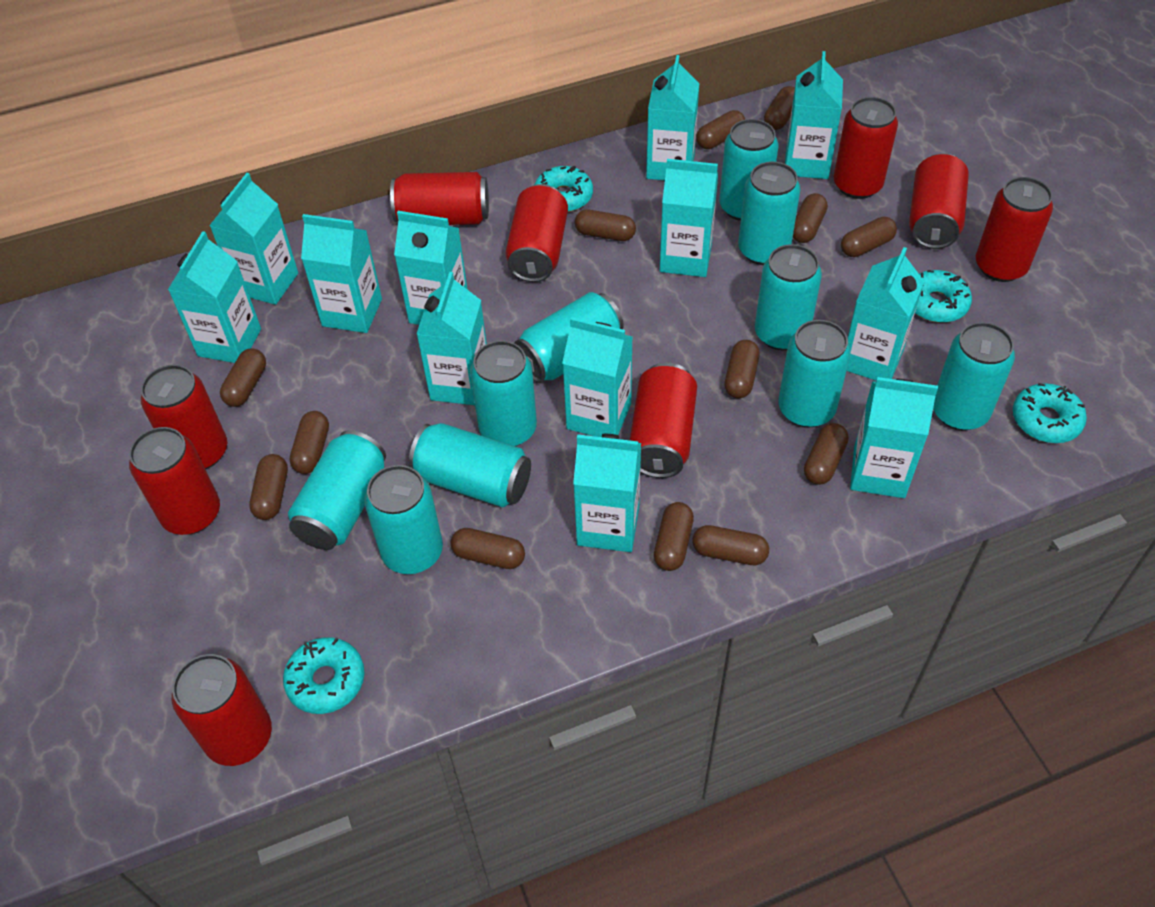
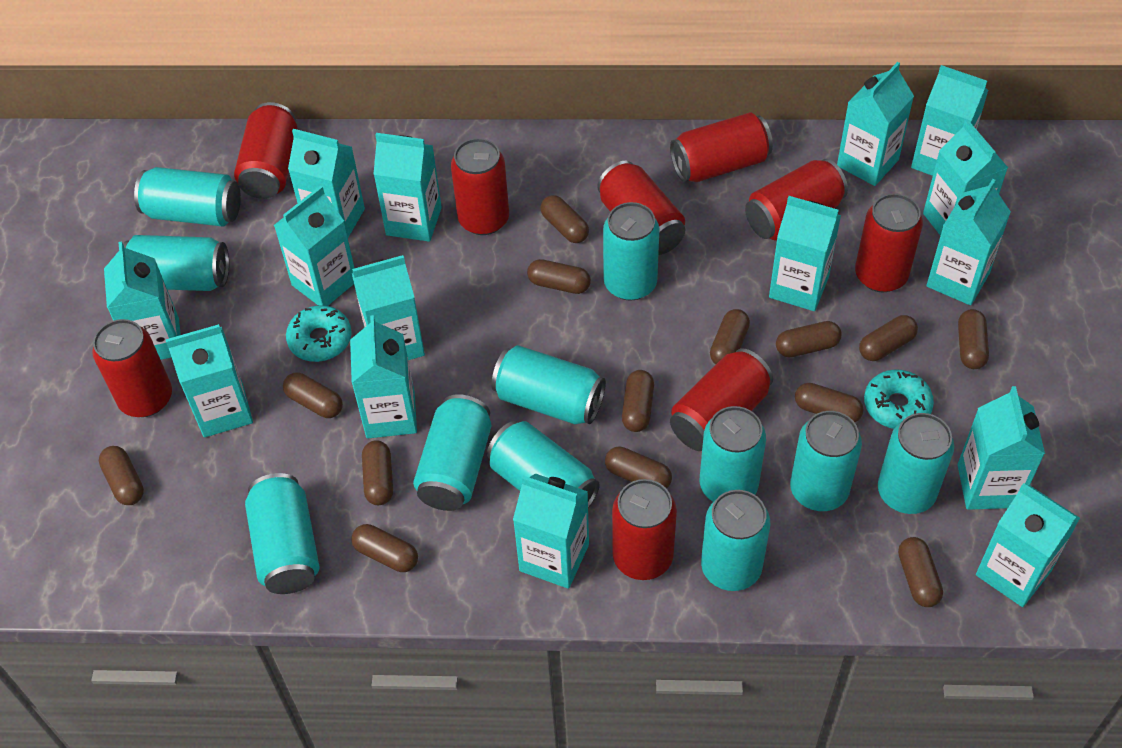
brown capsule: 13 -> 14
turquoise can: 10 -> 11
turquoise carton: 12 -> 15
turquoise donut: 4 -> 2

